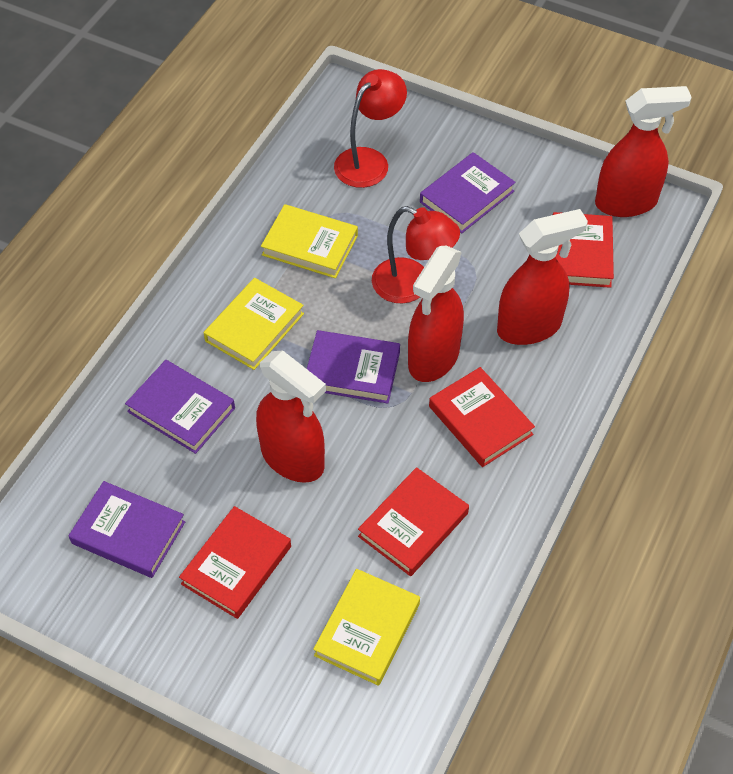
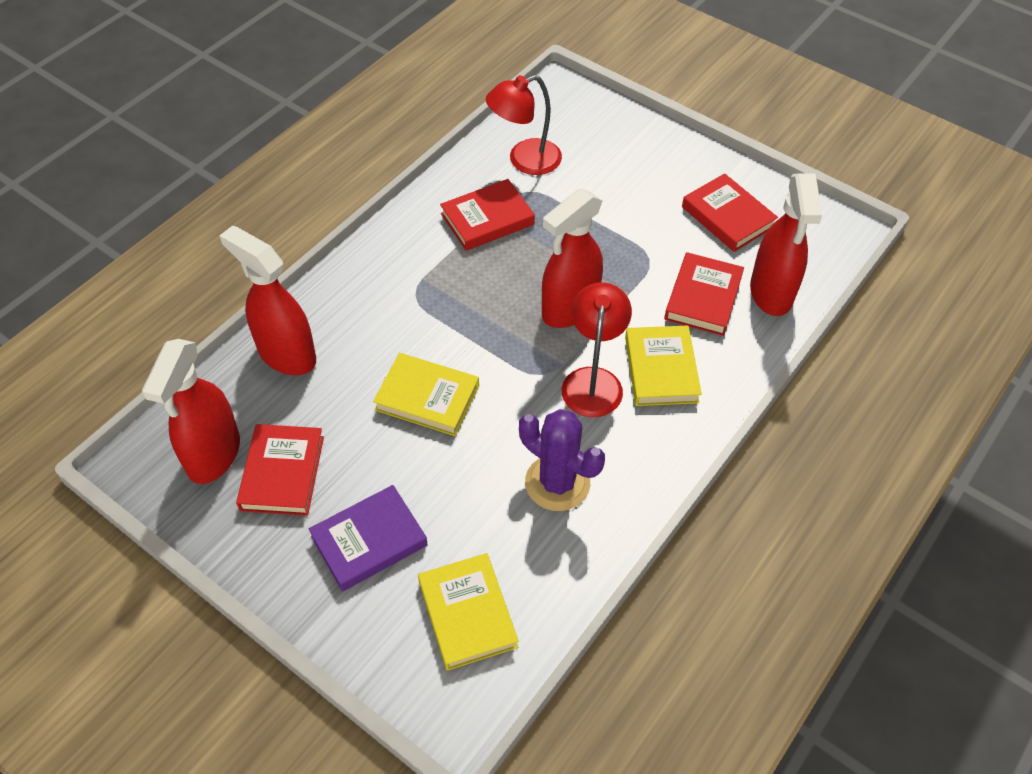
purple book: 4 -> 1
purple cactus: 0 -> 1

